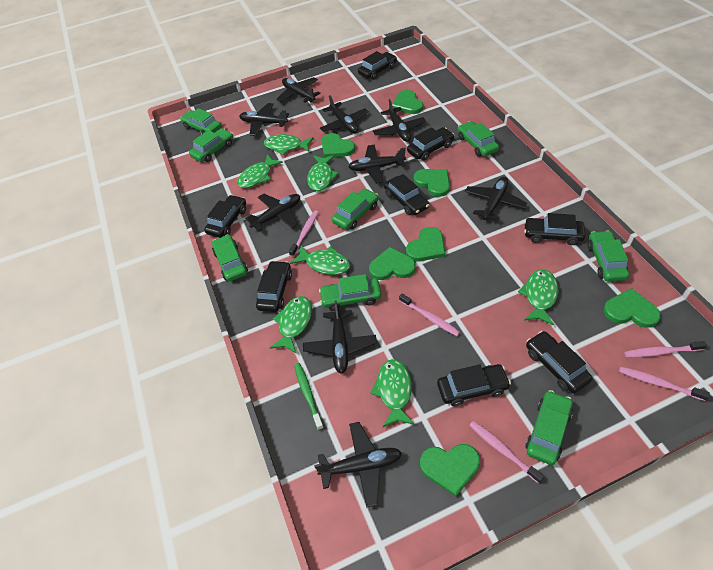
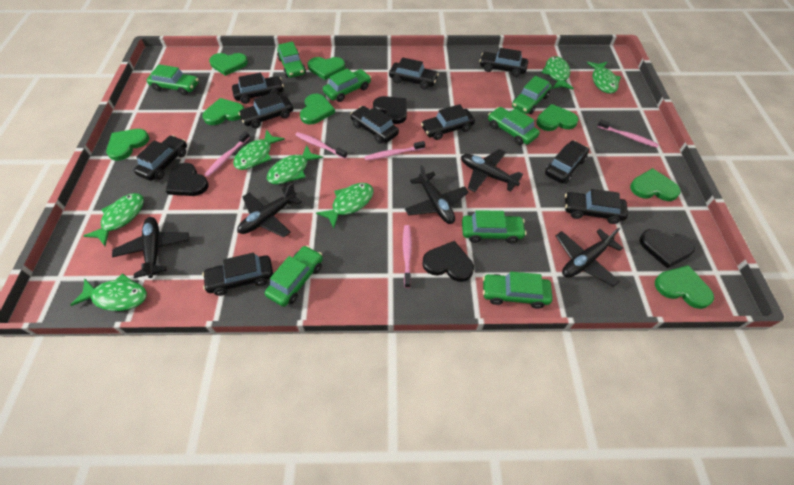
black car: 8 -> 10
black heart: 0 -> 4
black plane: 9 -> 5
green heart: 7 -> 8
green toothbrush: 1 -> 0

